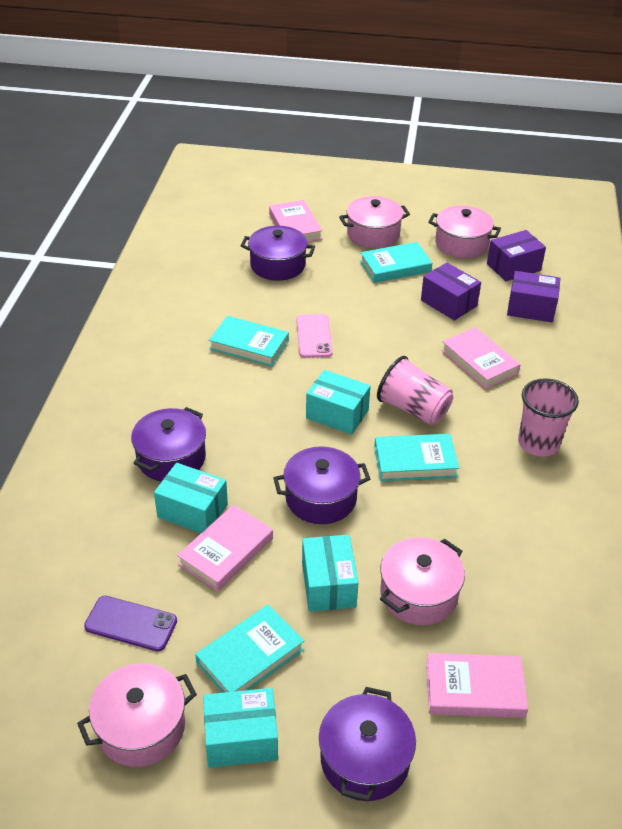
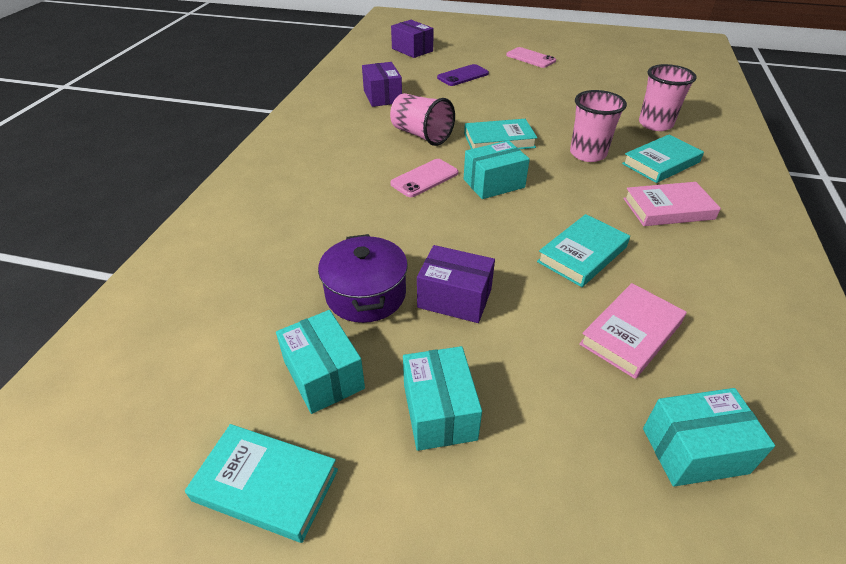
pink book: 4 -> 2
pink cup: 2 -> 3
pink phone: 1 -> 2
pink pot: 4 -> 0
purple pot: 4 -> 1

